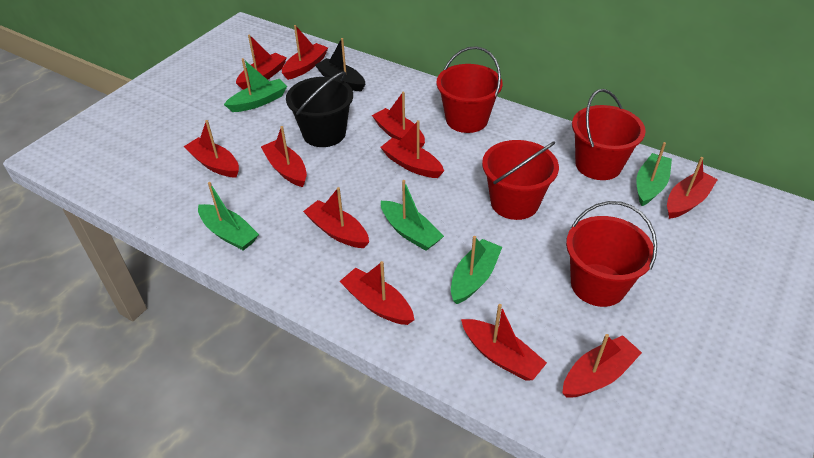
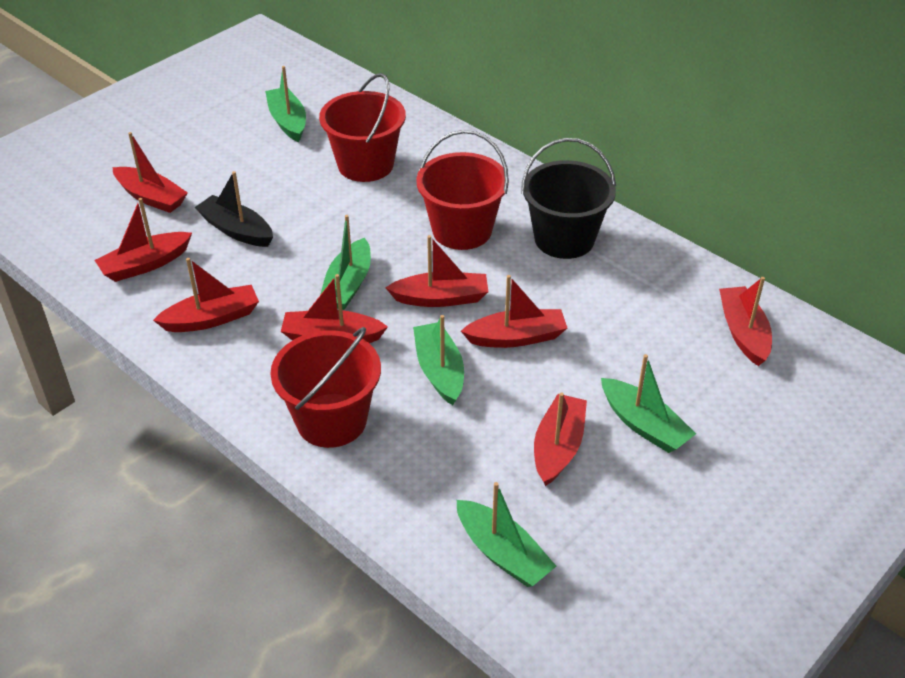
red boat: 11 -> 8
red bucket: 4 -> 3

